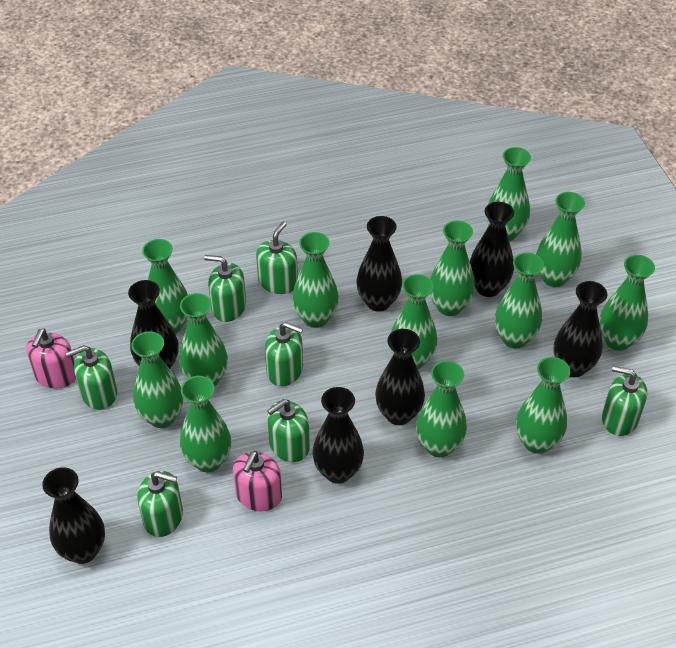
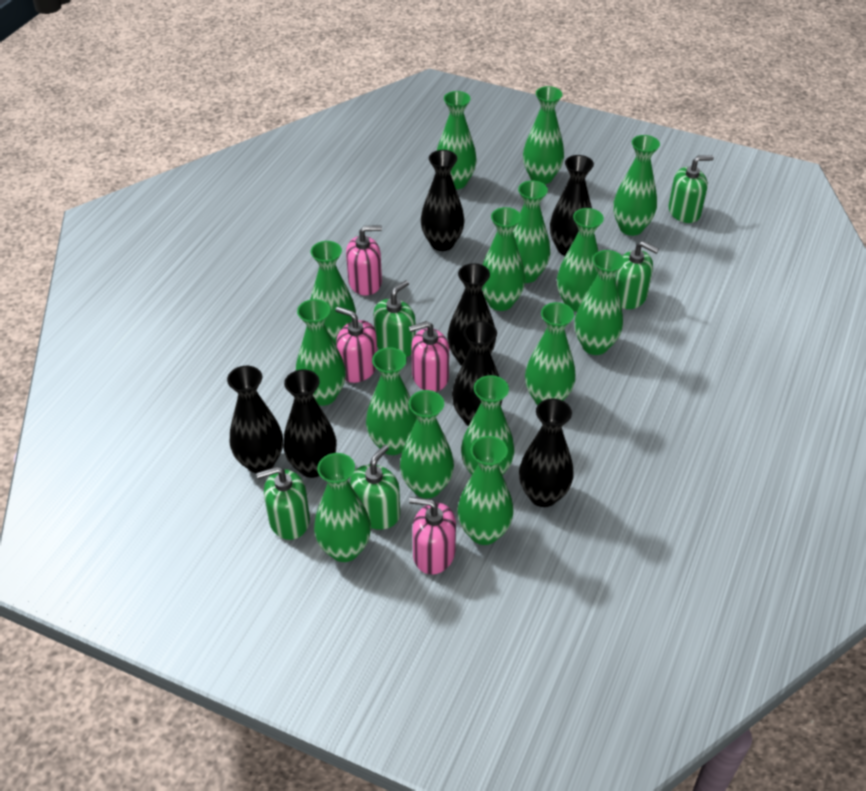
green soap dispenser: 7 -> 5
green vase: 13 -> 15
pink soap dispenser: 2 -> 4

